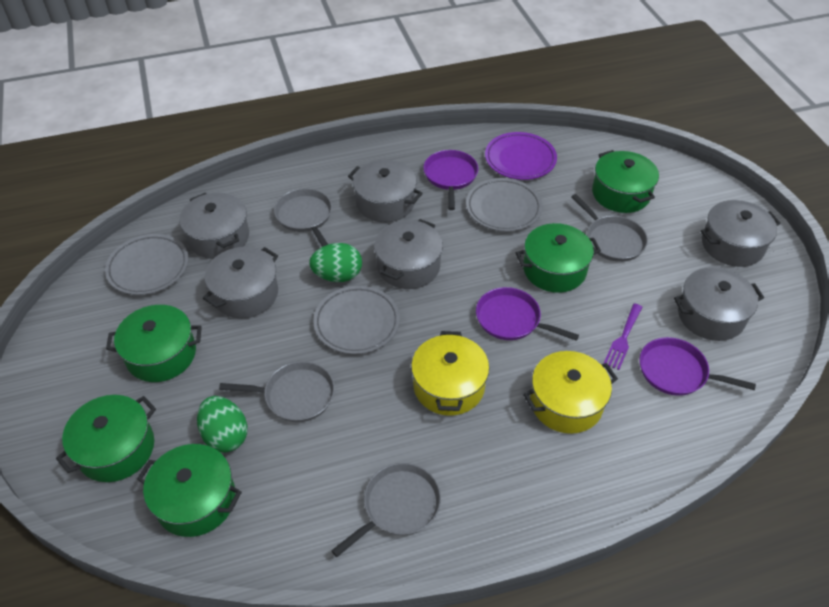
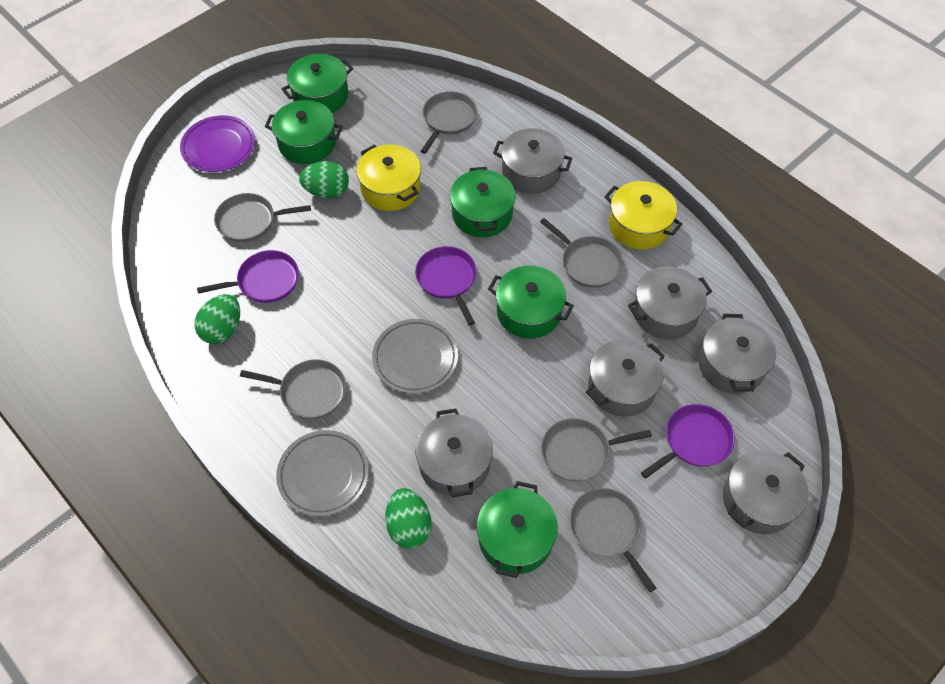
green egg: 2 -> 3
grey pan: 4 -> 6
grey plate: 3 -> 2
purple fork: 1 -> 0

